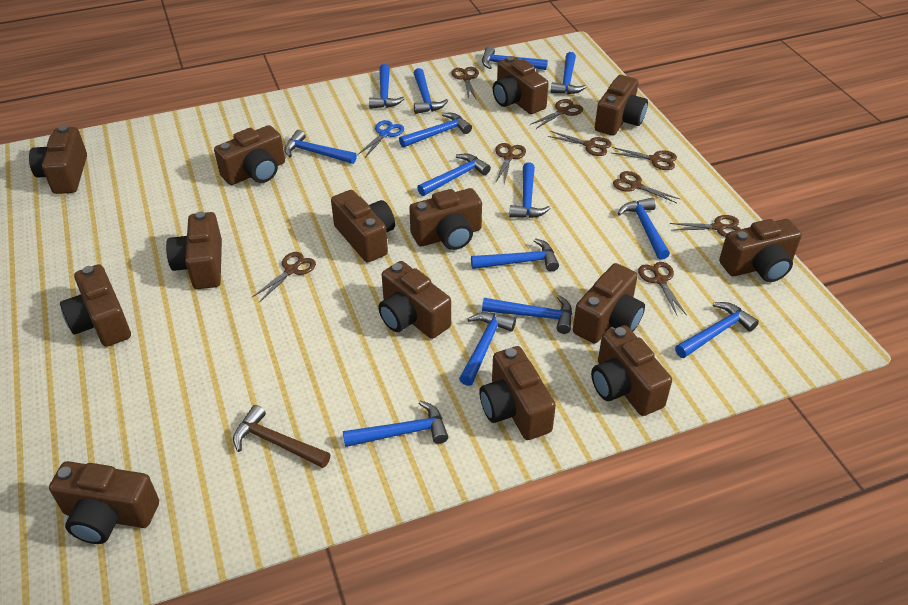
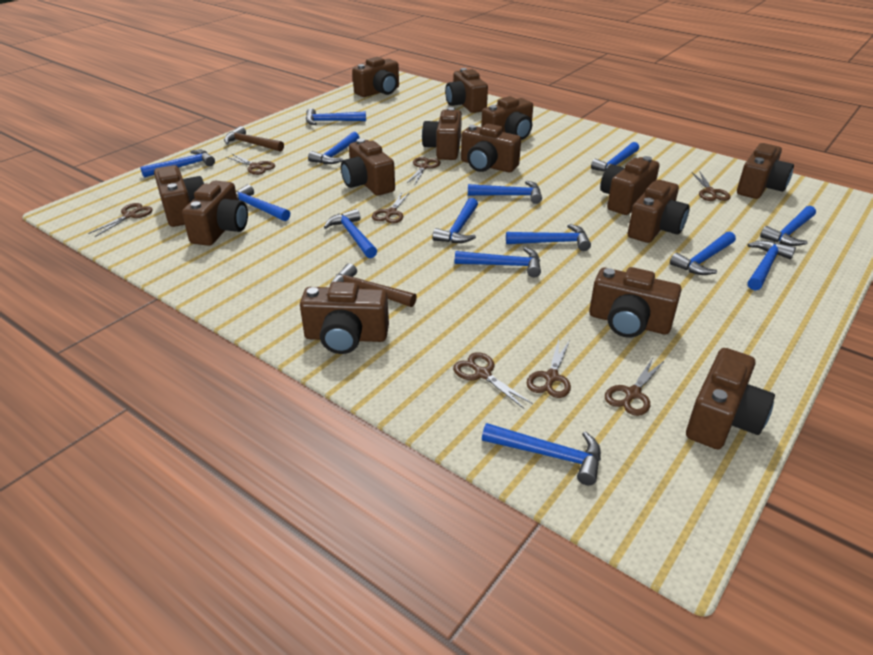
blue scissors: 1 -> 0
brown hammer: 1 -> 2
brown scissors: 9 -> 8

